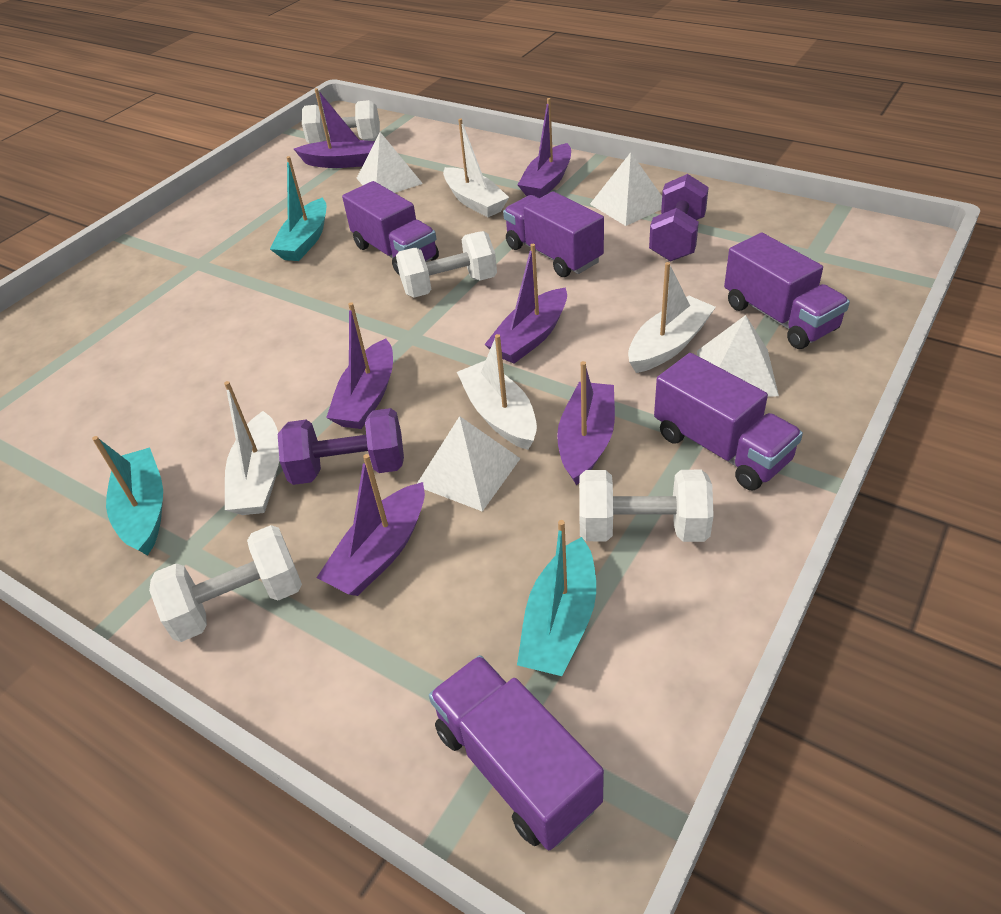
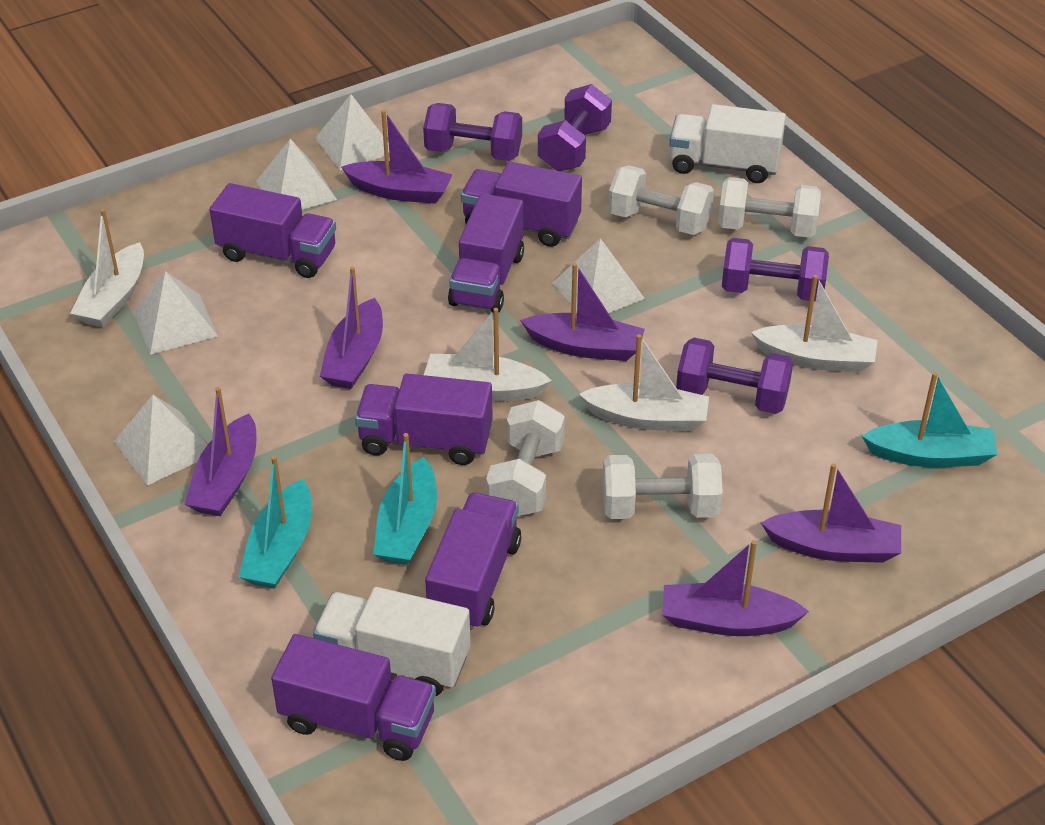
purple dumbbell: 2 -> 4
purple truck: 5 -> 6
white pyramid: 4 -> 5
white truck: 0 -> 2

